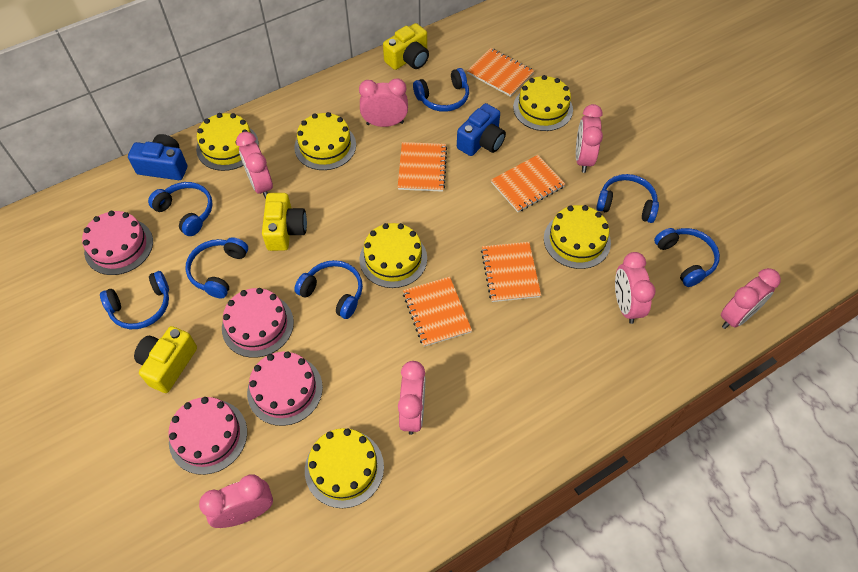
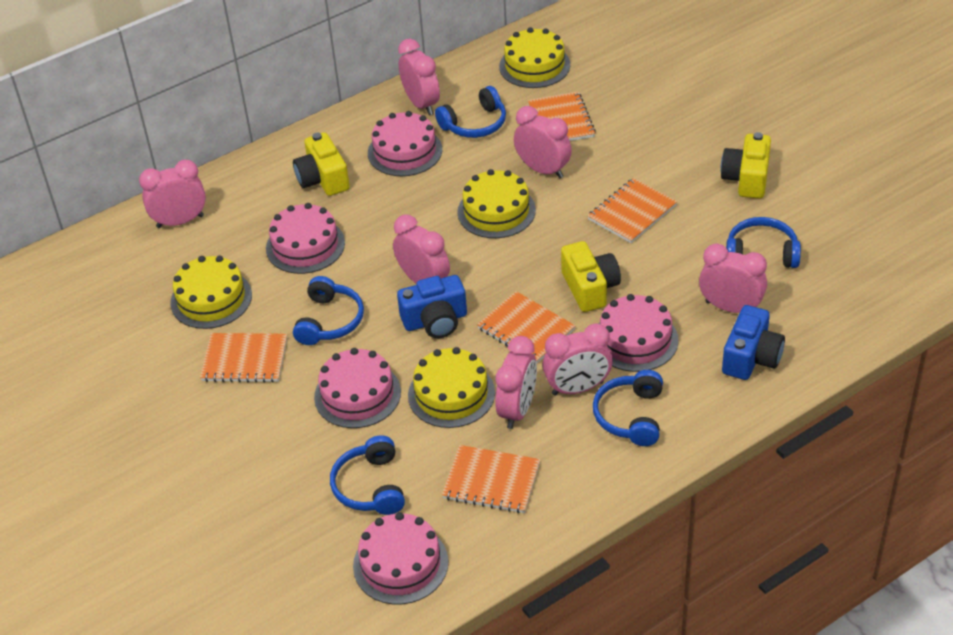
blue headphones: 7 -> 5
pink cake: 4 -> 5
yellow cake: 6 -> 4

